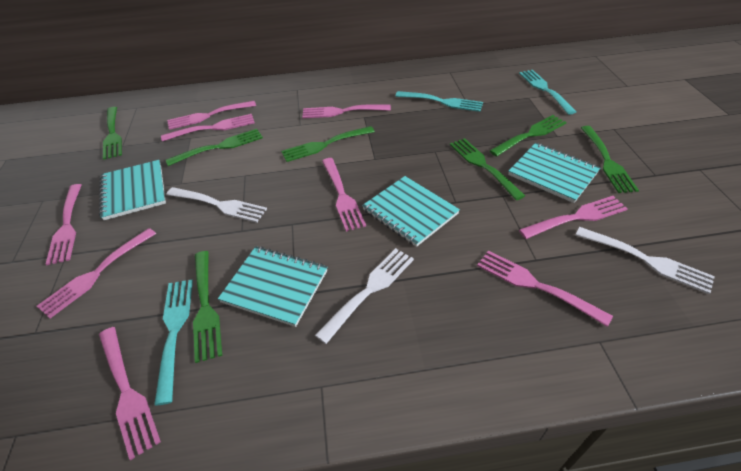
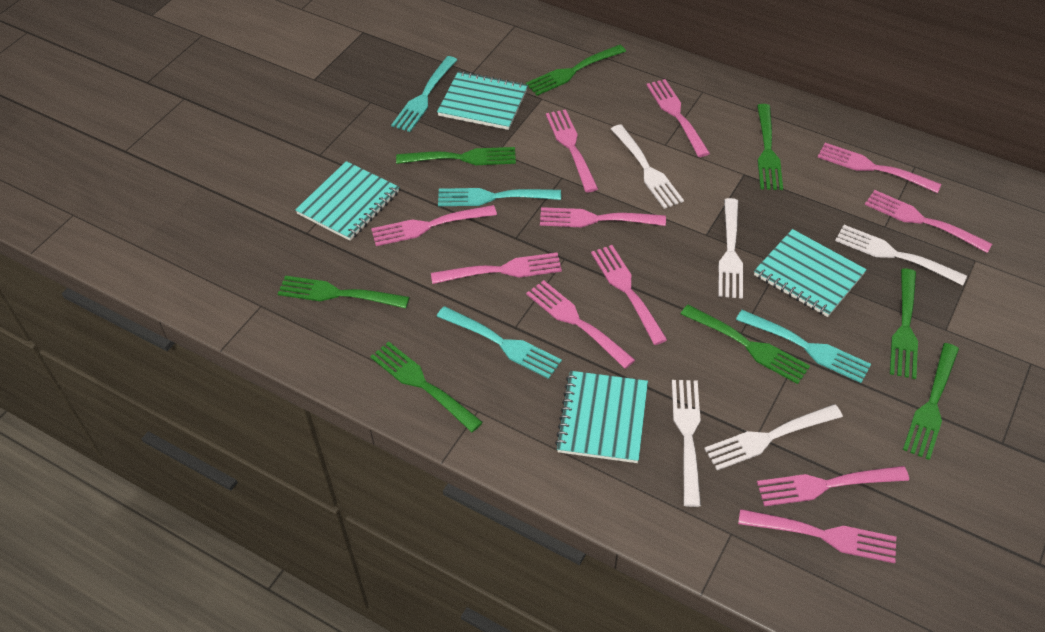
green fork: 7 -> 8
pink fork: 9 -> 11
turquoise fork: 3 -> 4
white fork: 3 -> 5

